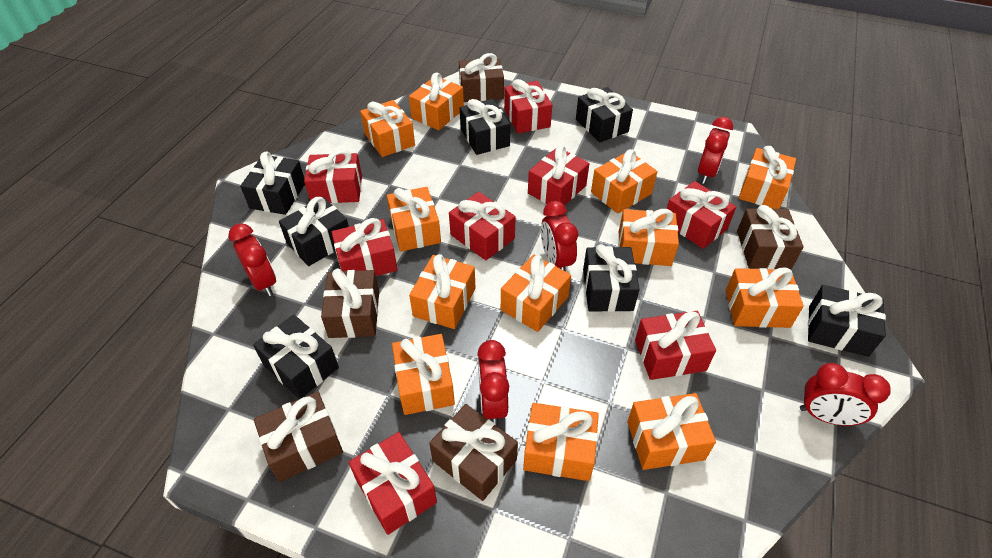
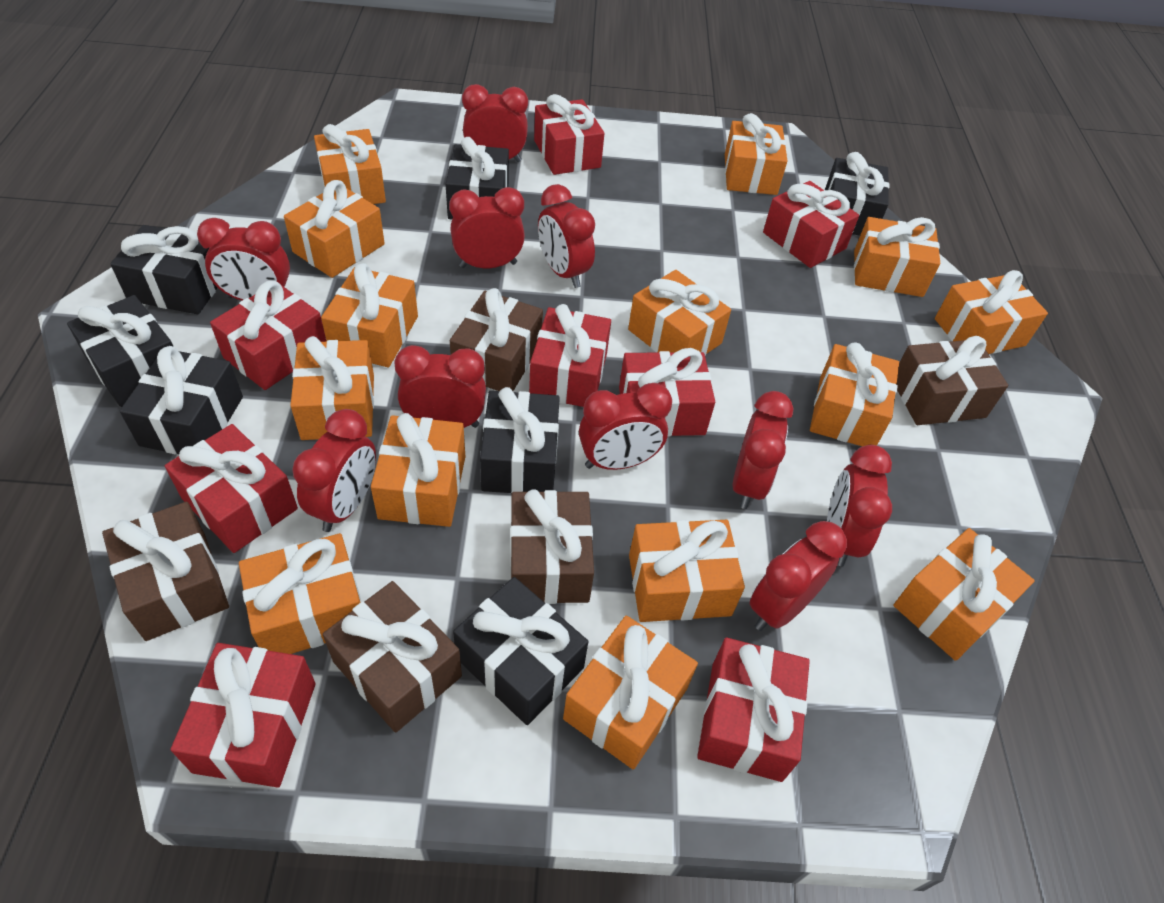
orange gift: 12 -> 14
red clock: 5 -> 10

